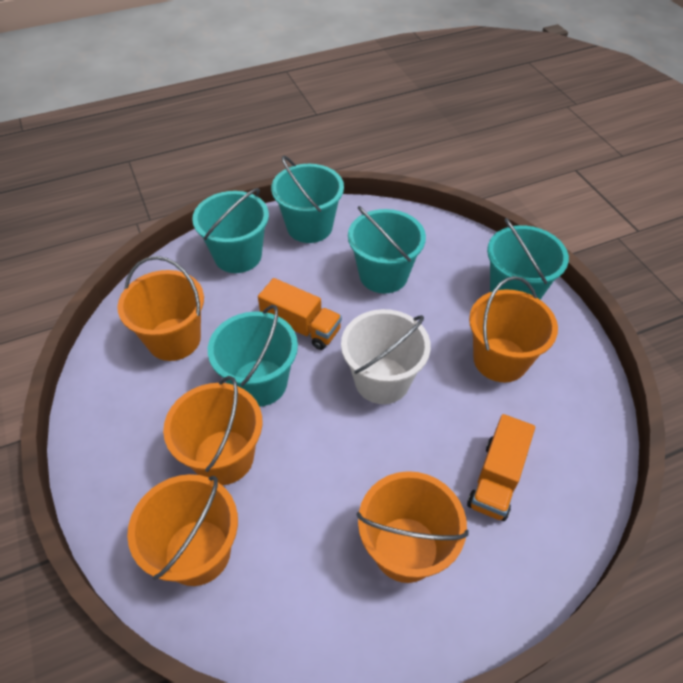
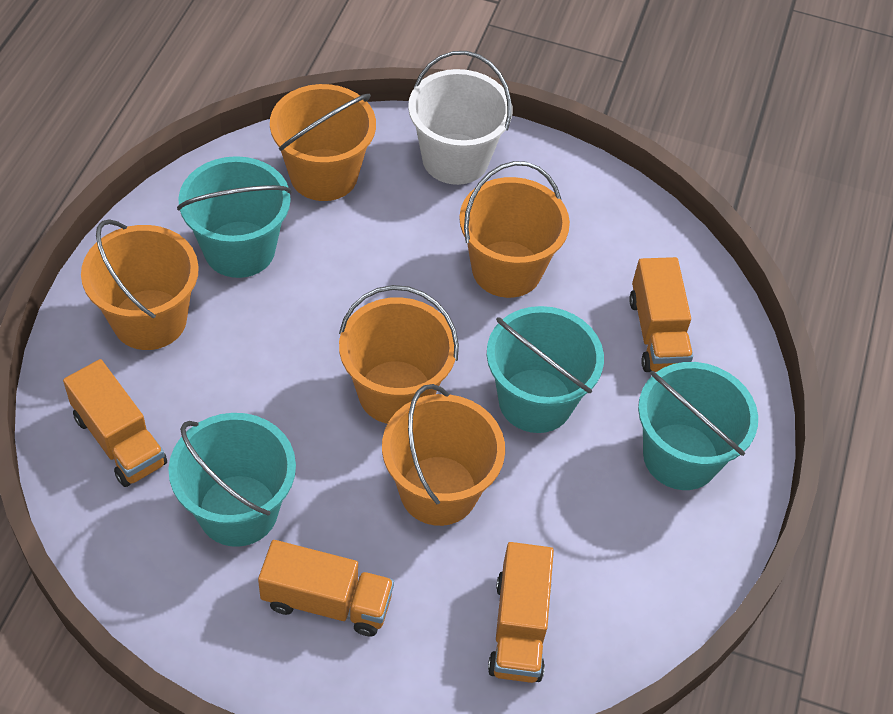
orange truck: 2 -> 4
turquoise bucket: 5 -> 4

